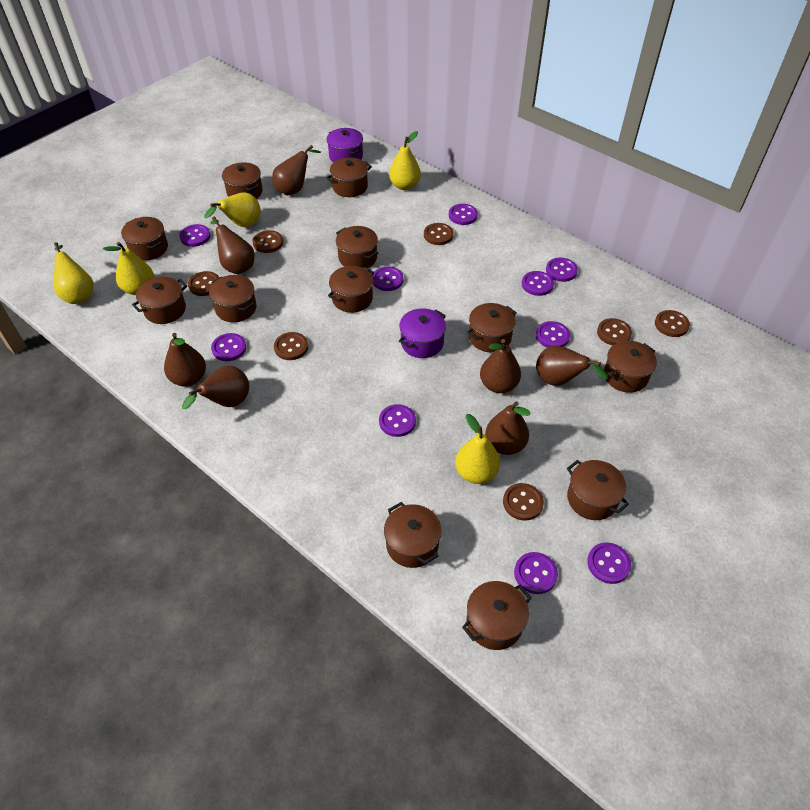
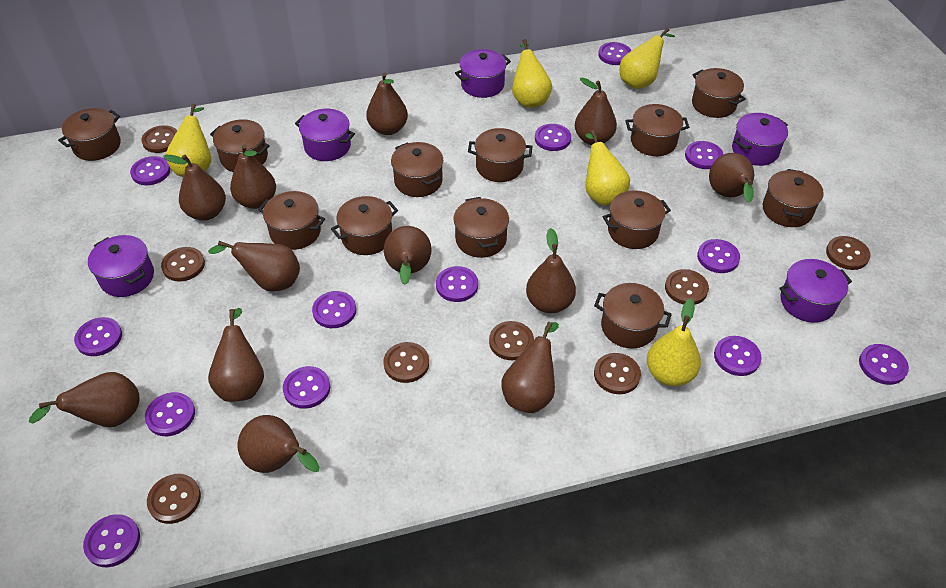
brown button: 7 -> 8
brown pear: 7 -> 12
purple button: 10 -> 13
purple pot: 2 -> 5

